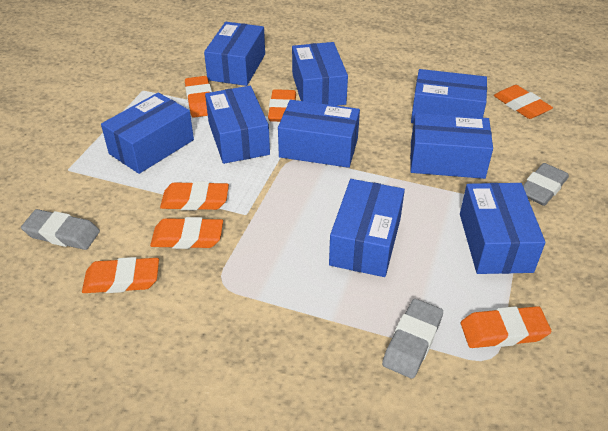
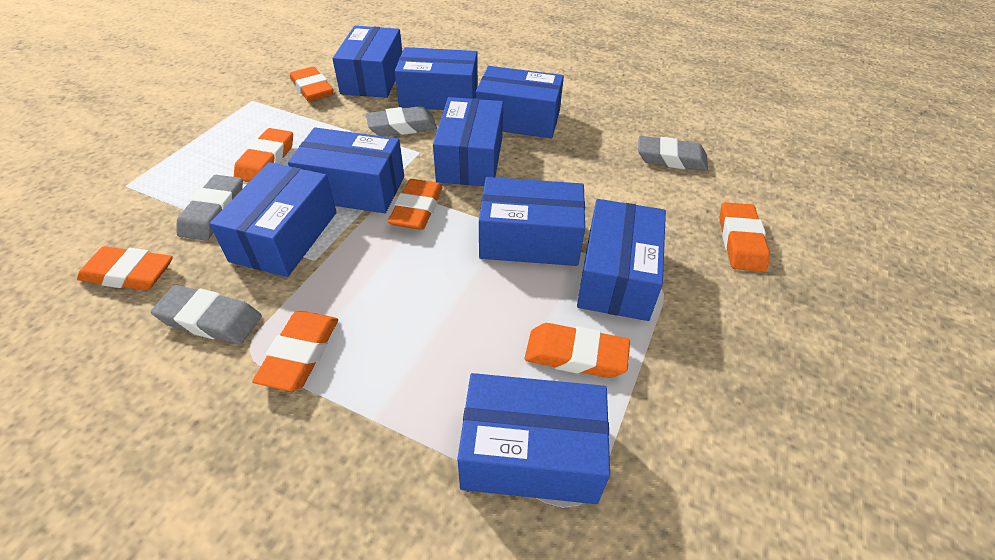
grey eraser: 3 -> 4

